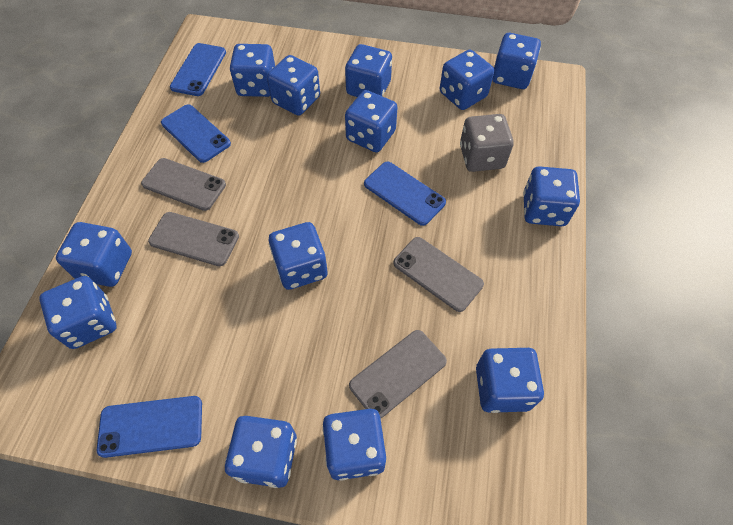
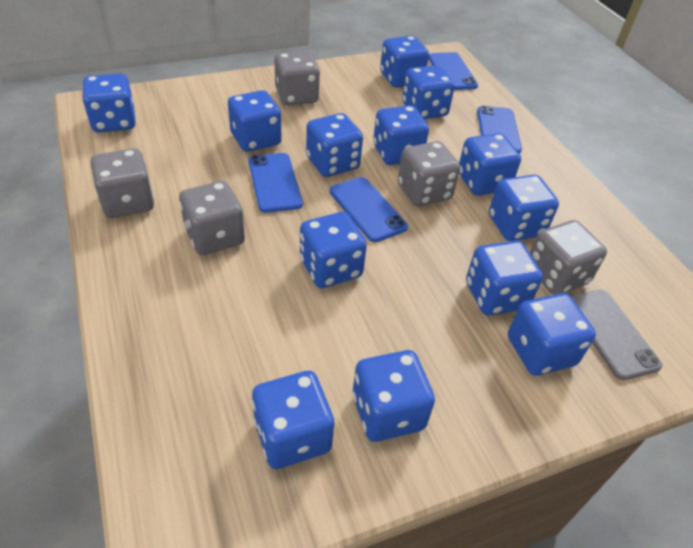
grey dice: 1 -> 5
grey phone: 4 -> 1

